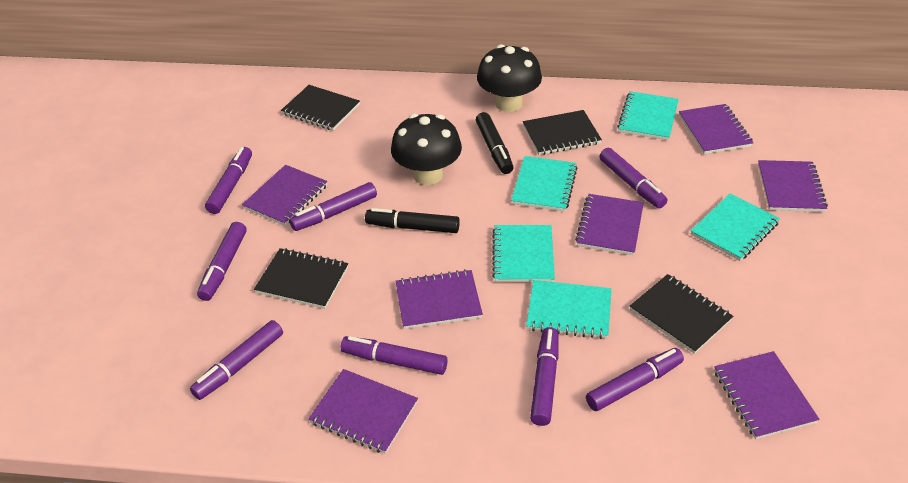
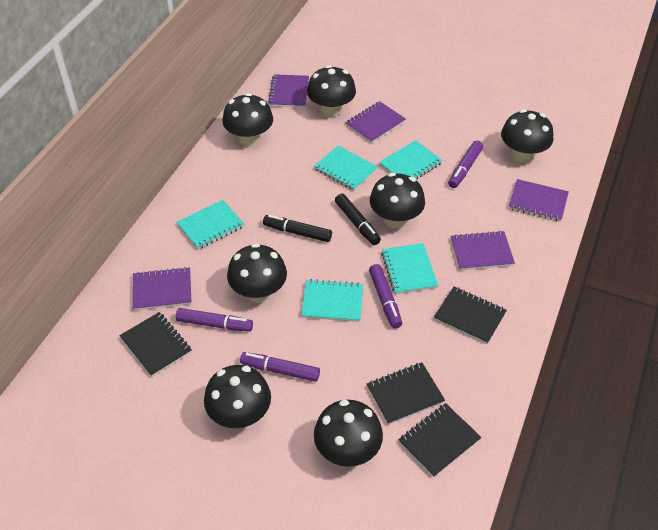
black mushroom: 2 -> 7
purple marker: 8 -> 4
purple notebook: 7 -> 5

